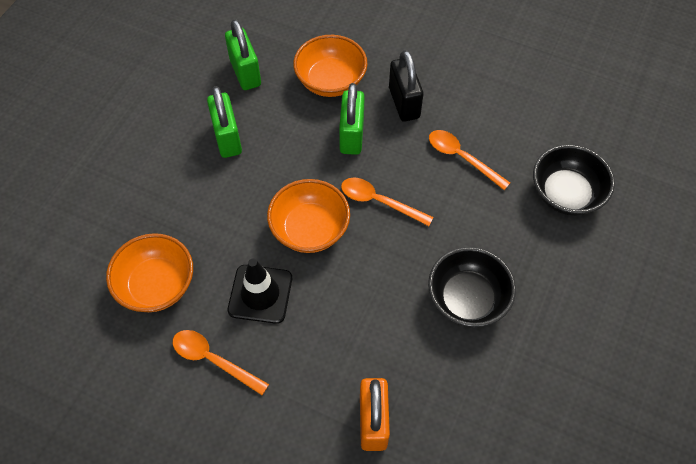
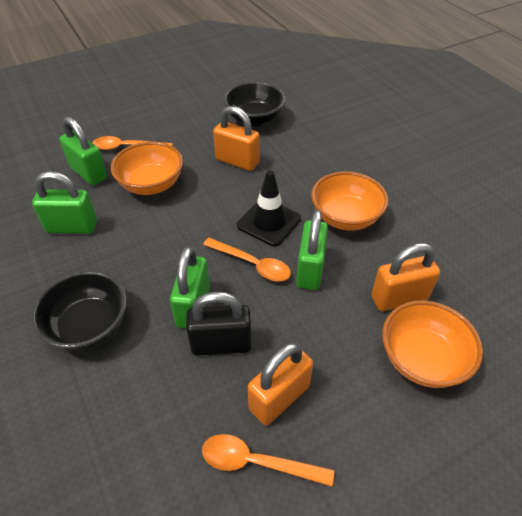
green padlock: 3 -> 4
orange padlock: 1 -> 3

